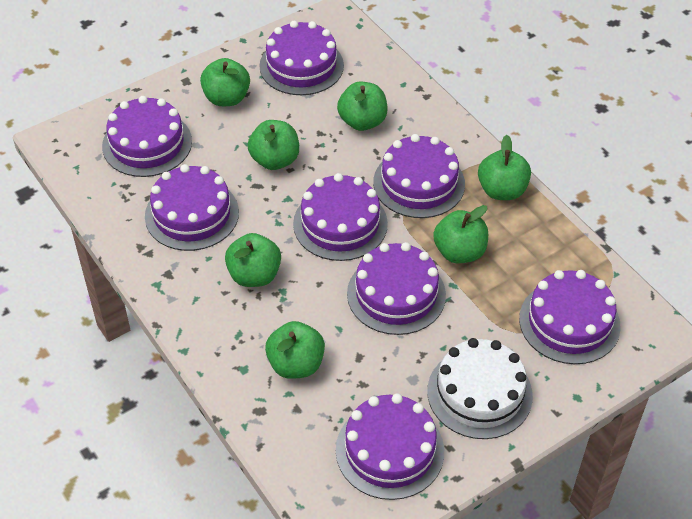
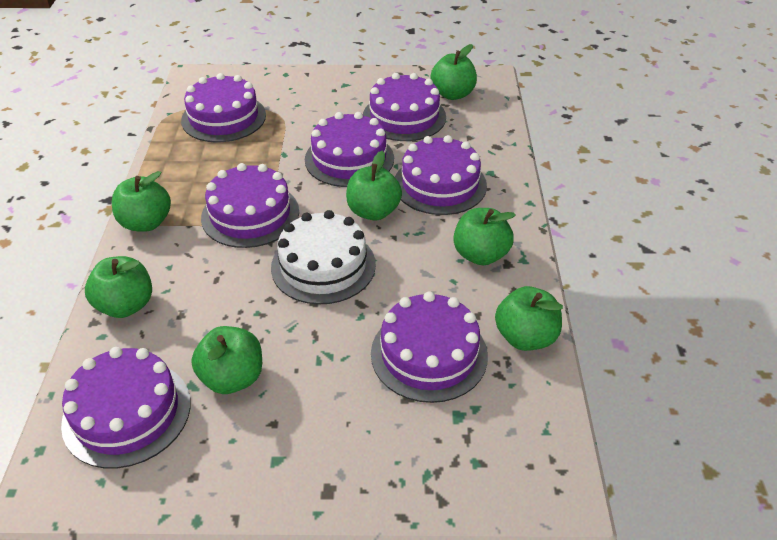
purple cake: 8 -> 7

